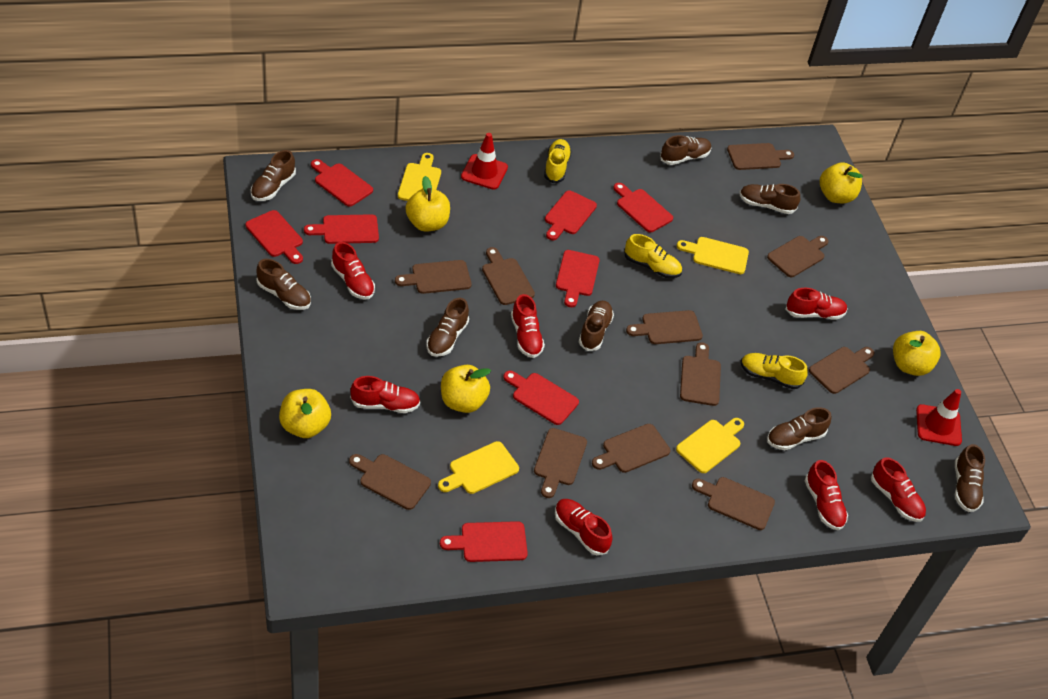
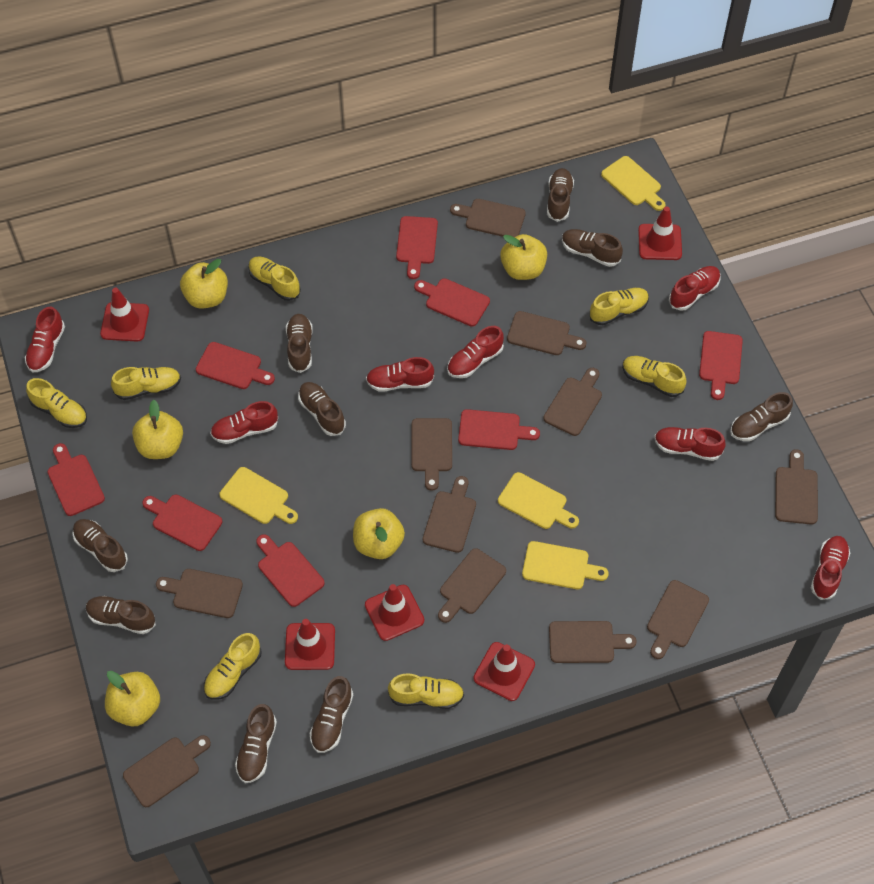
brown shoe: 8 -> 9
red traffic cone: 2 -> 5
yellow shoe: 3 -> 7

